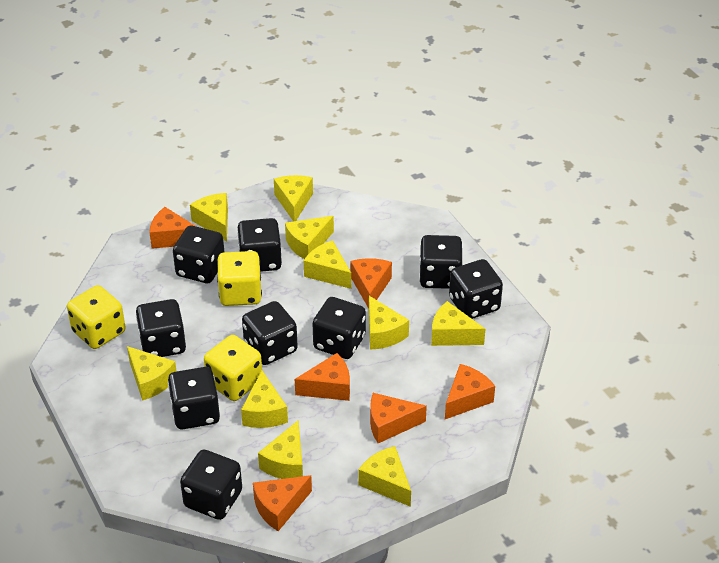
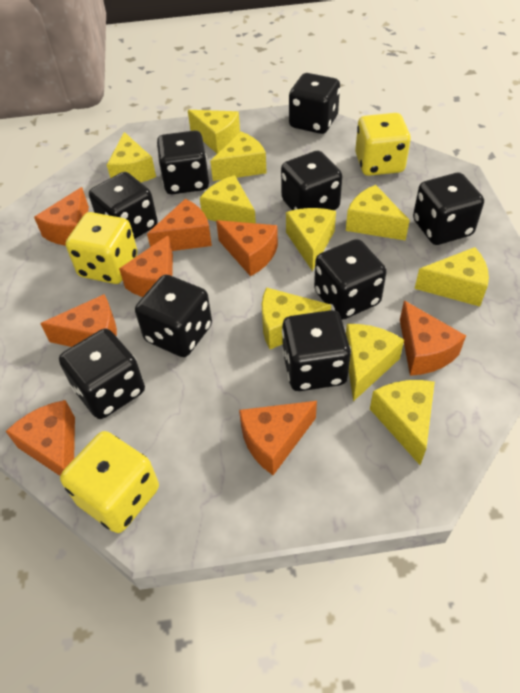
orange cheese: 6 -> 8

